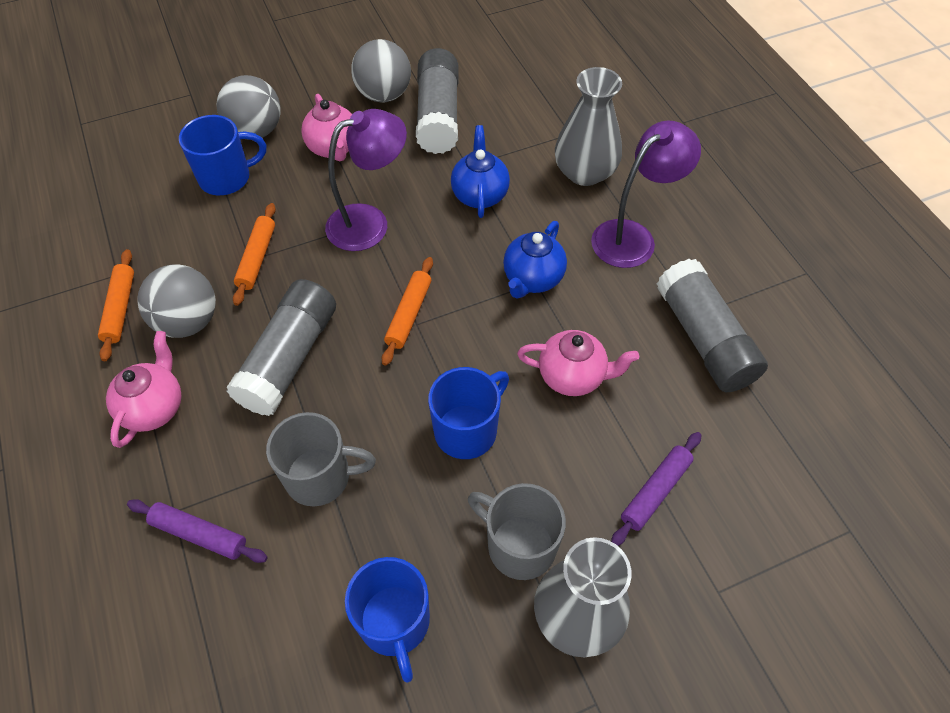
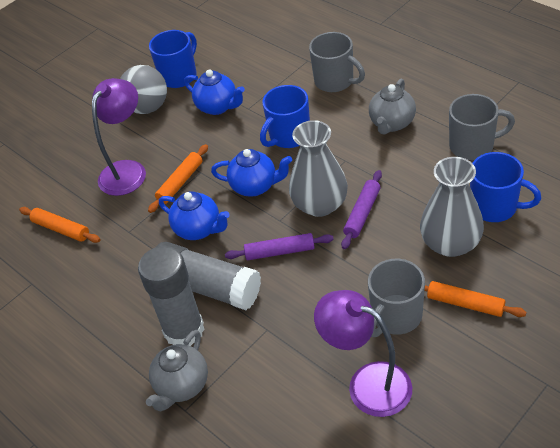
blue teapot: 2 -> 3
grey ball: 3 -> 1
grey glue stick: 3 -> 2
grey mug: 2 -> 3
grey teapot: 0 -> 2
pink teapot: 3 -> 0

